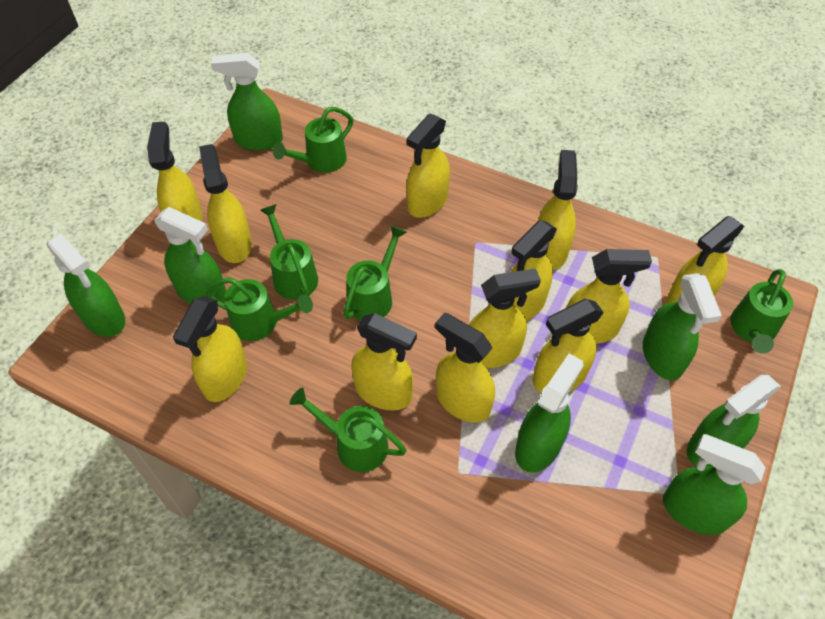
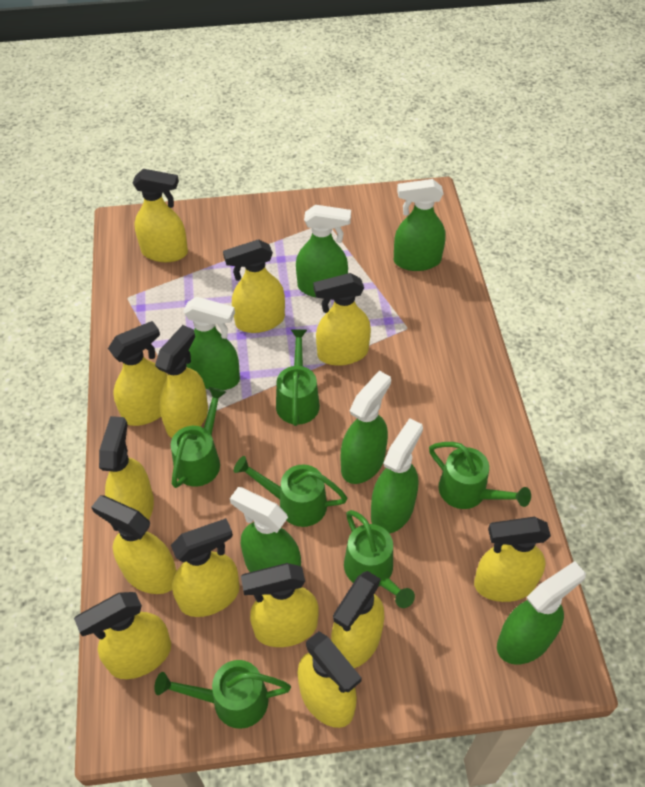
yellow spray bottle: 12 -> 13

